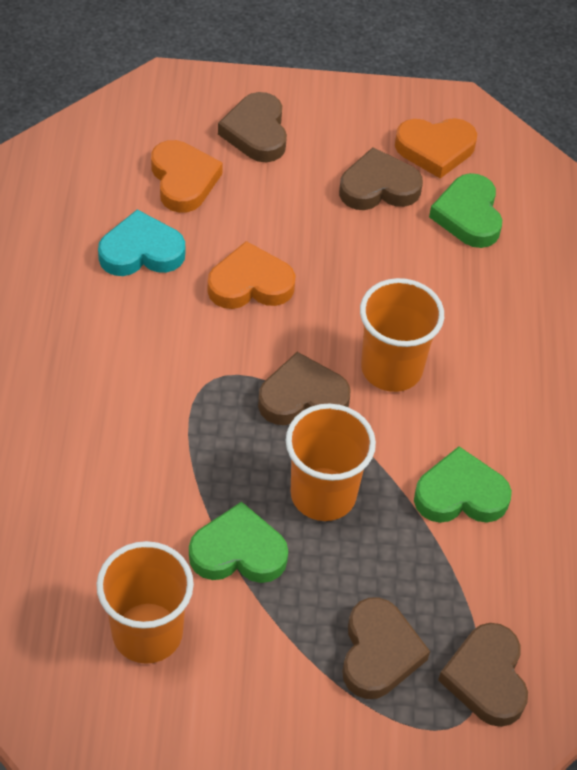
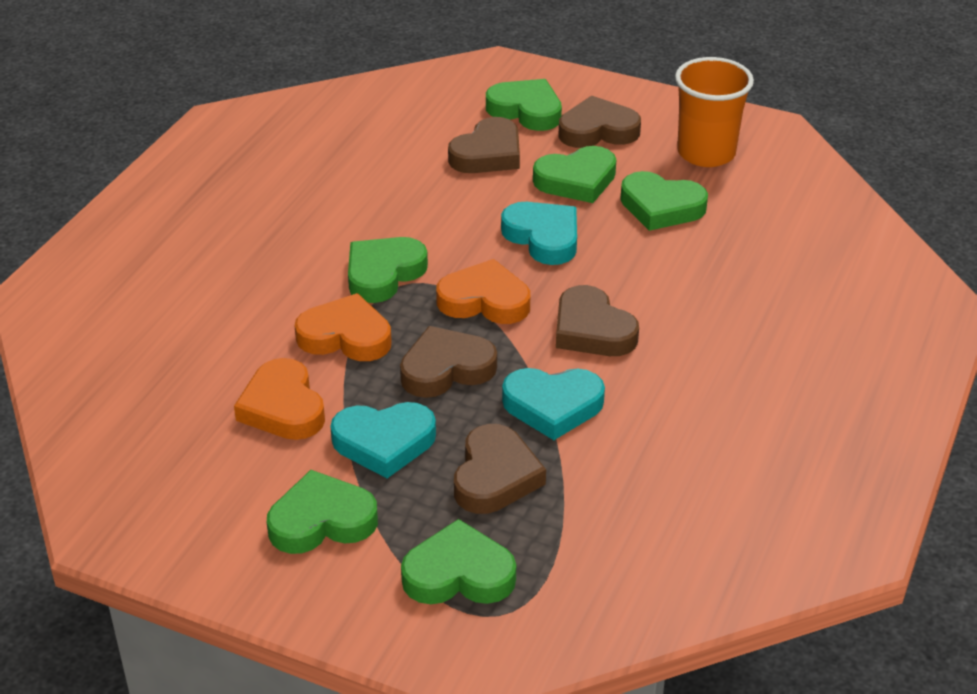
green heart: 3 -> 6
orange cup: 3 -> 1
turquoise heart: 1 -> 3

